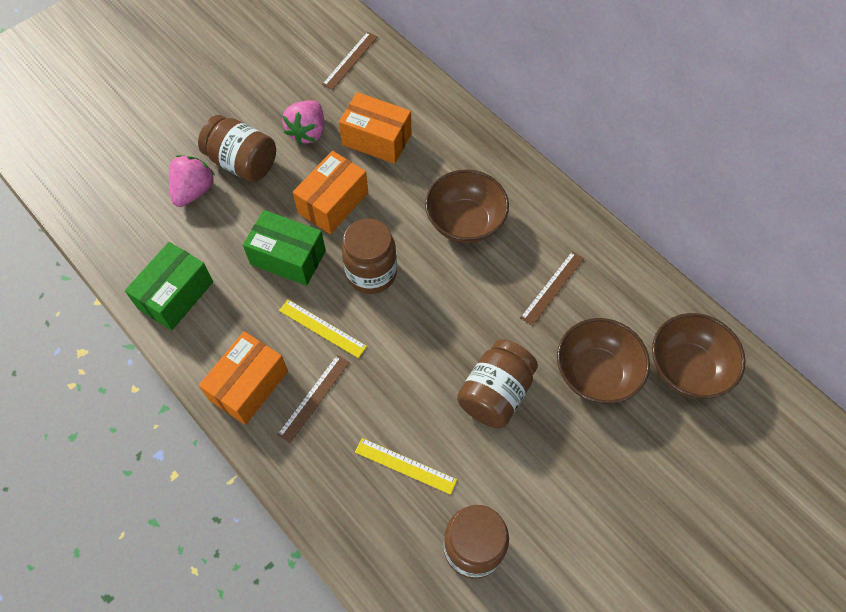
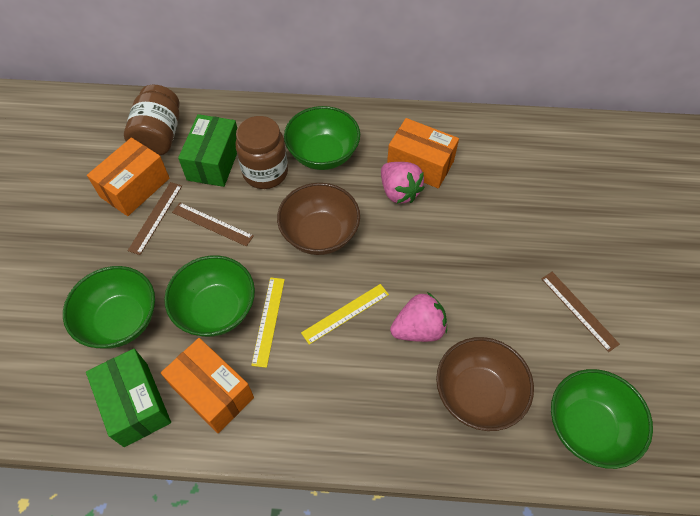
brown bowl: 3 -> 2
brown jar: 4 -> 2
green bowl: 0 -> 4

